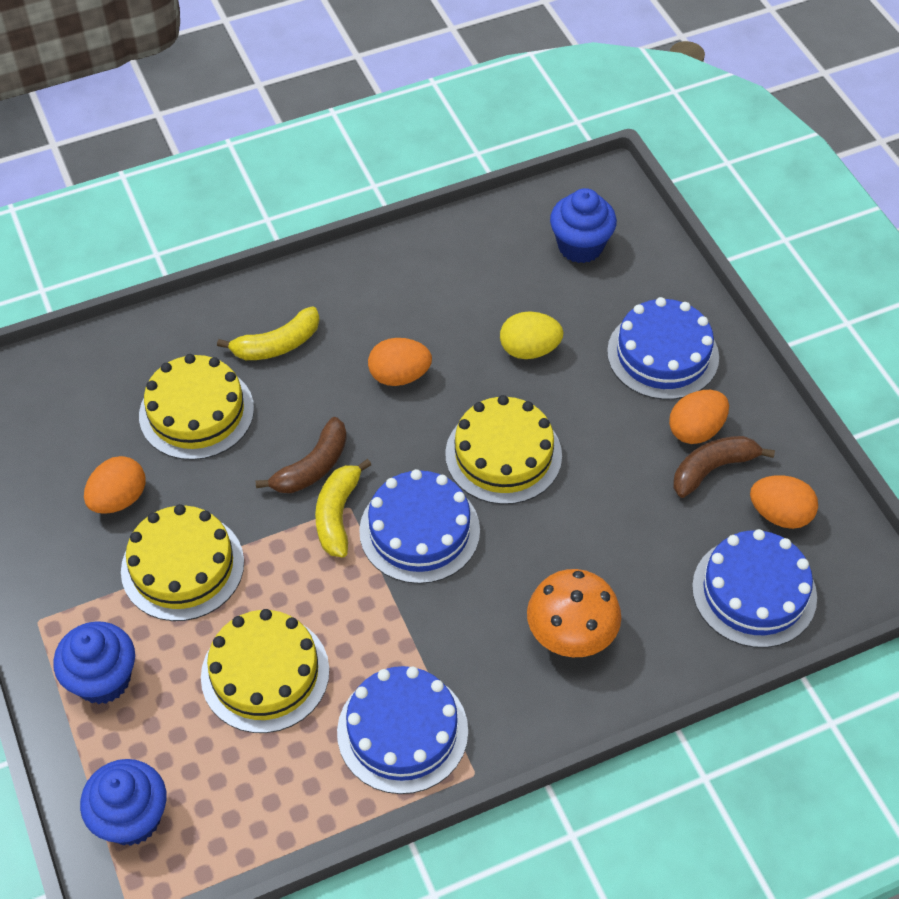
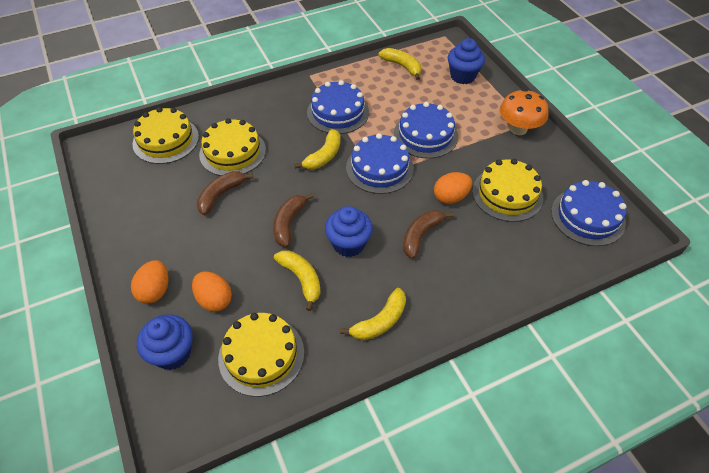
brown banana: 2 -> 3
orange egg: 4 -> 3
yellow banana: 2 -> 4
yellow egg: 1 -> 0

